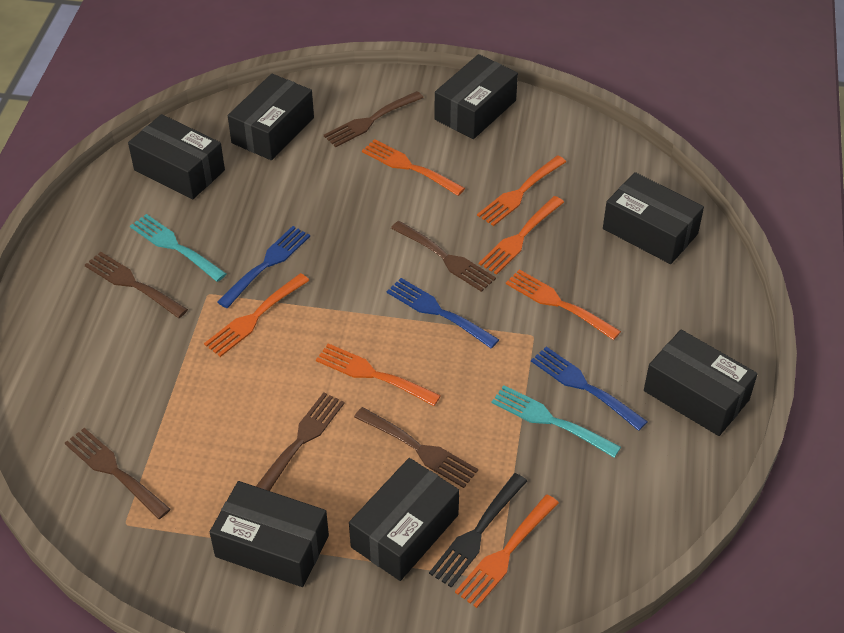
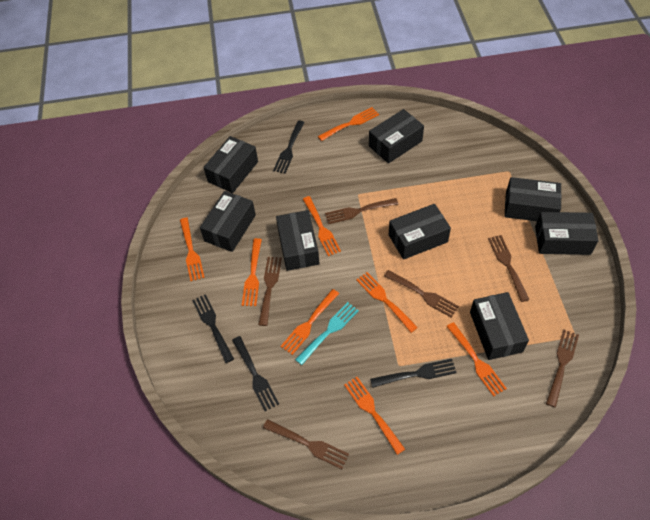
black box: 7 -> 8
black fork: 1 -> 4
blue fork: 3 -> 0
orange fork: 7 -> 8
turquoise fork: 2 -> 1

